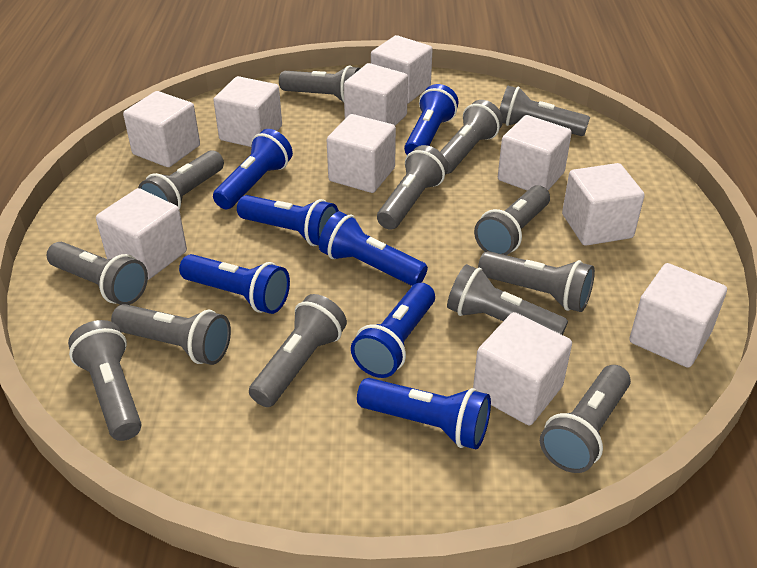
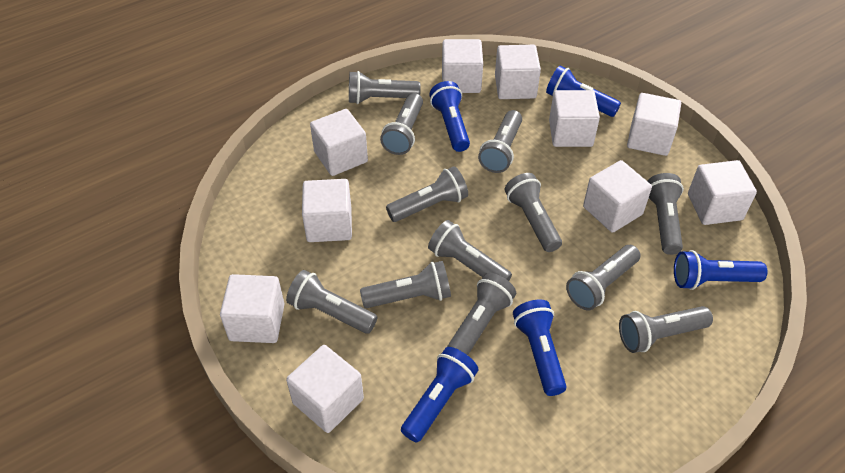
blue flashlight: 7 -> 5
grey flashlight: 13 -> 12

